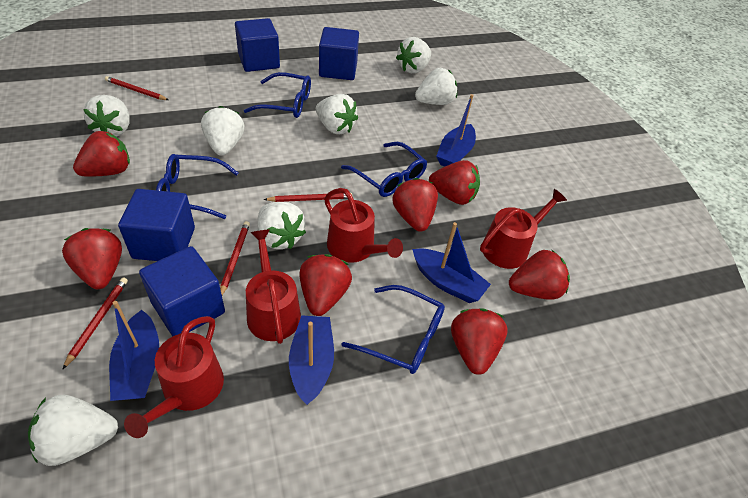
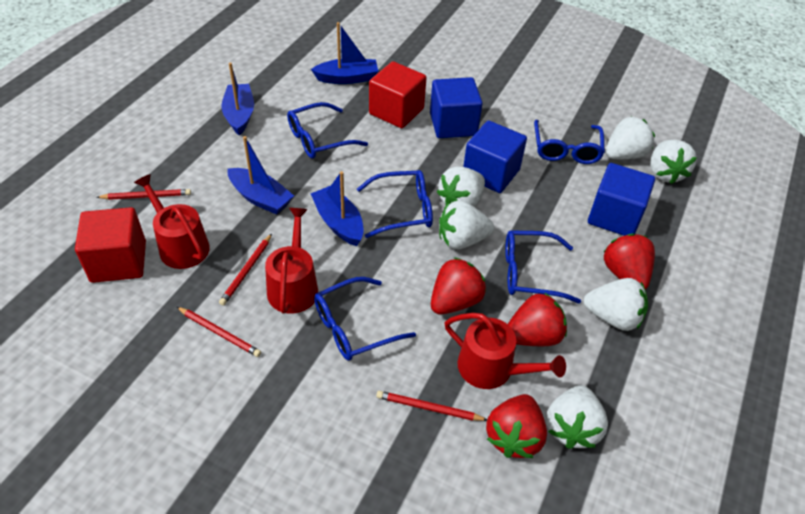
blue cube: 4 -> 3
blue glasses: 4 -> 5
red cube: 0 -> 2
red strawberry: 7 -> 4
red watering can: 4 -> 3
white strawberry: 7 -> 6

